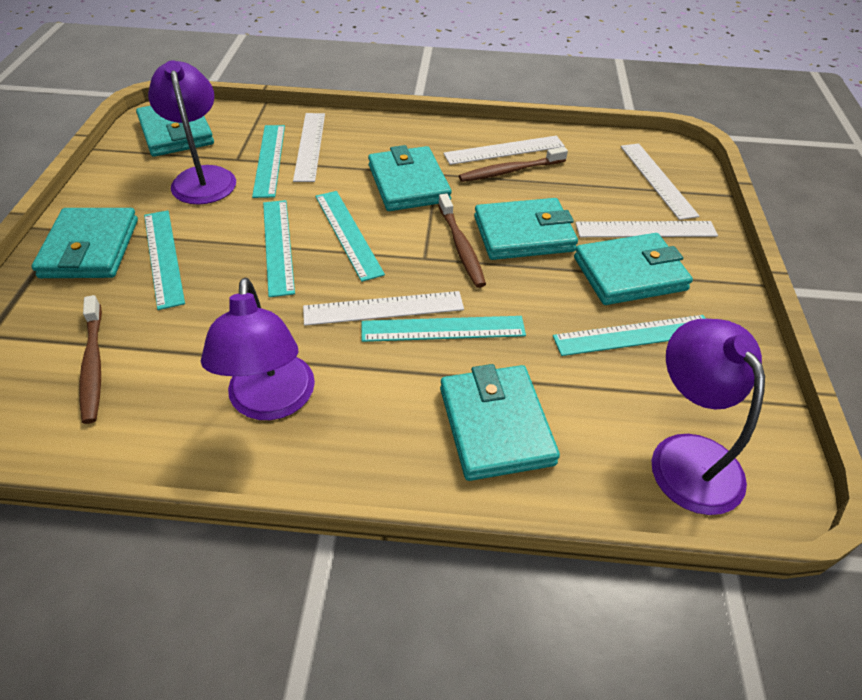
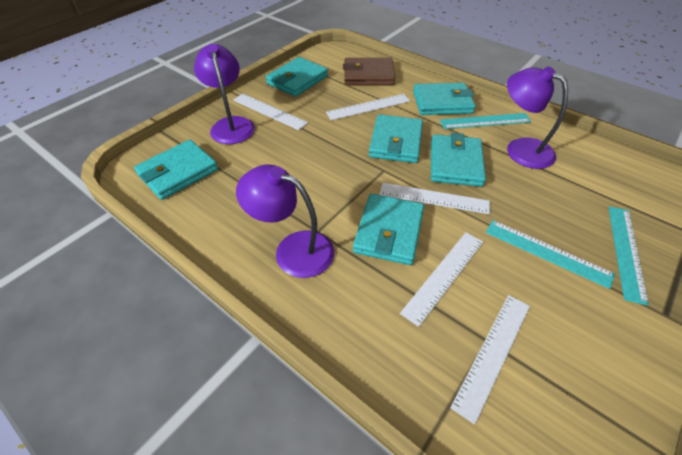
brown toothbrush: 3 -> 0
brown wallet: 0 -> 1
turquoise ruler: 6 -> 3

